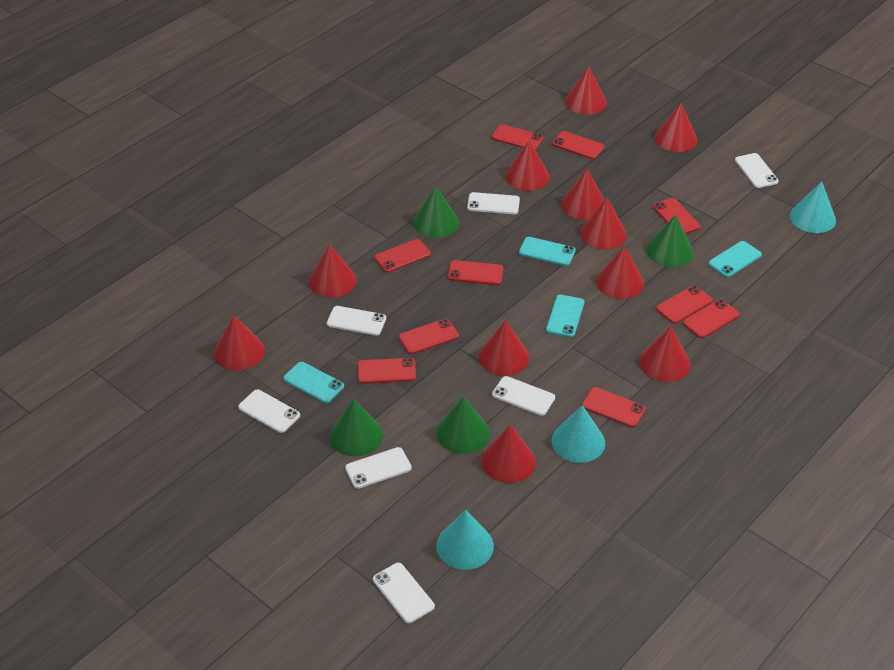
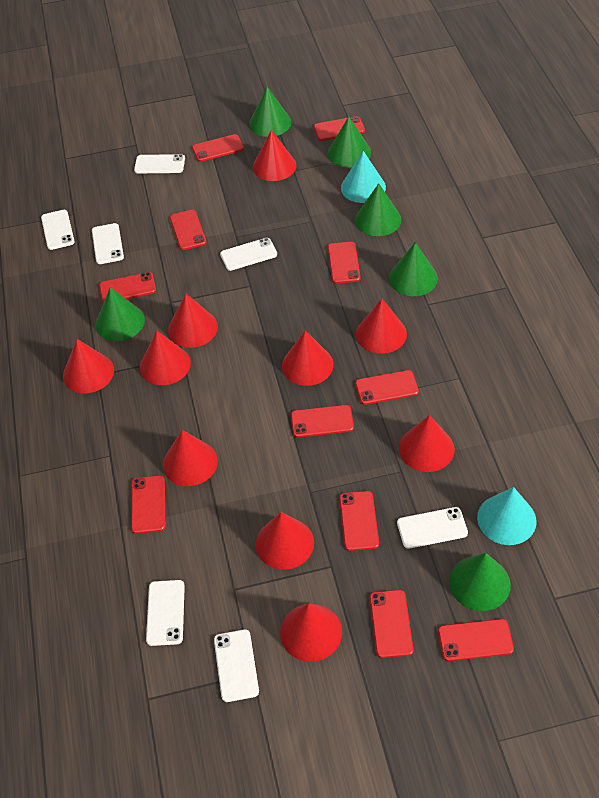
green cone: 4 -> 6
red cone: 11 -> 10
red phone: 10 -> 11
turquoise cone: 3 -> 2
turquoise phone: 4 -> 0

